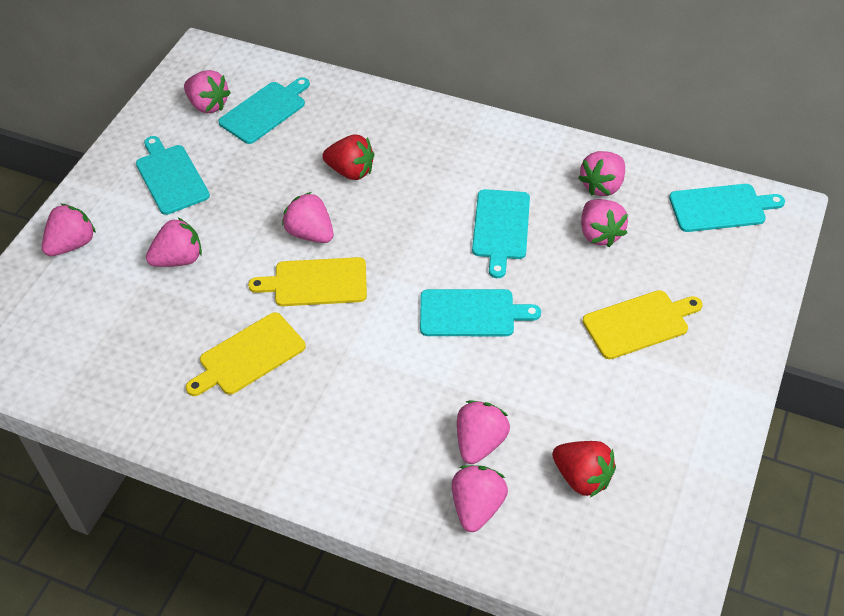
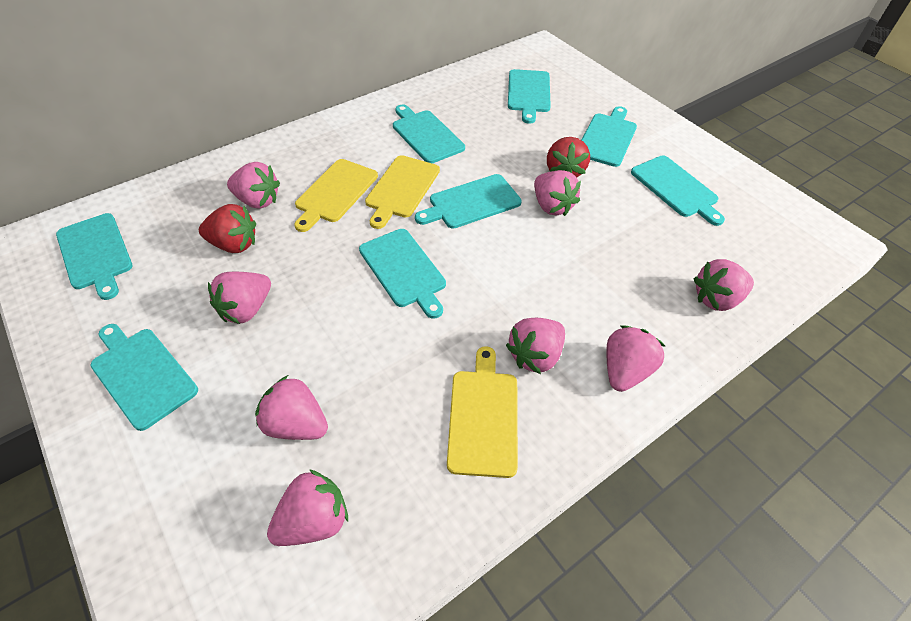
turquoise cutting board: 5 -> 8

